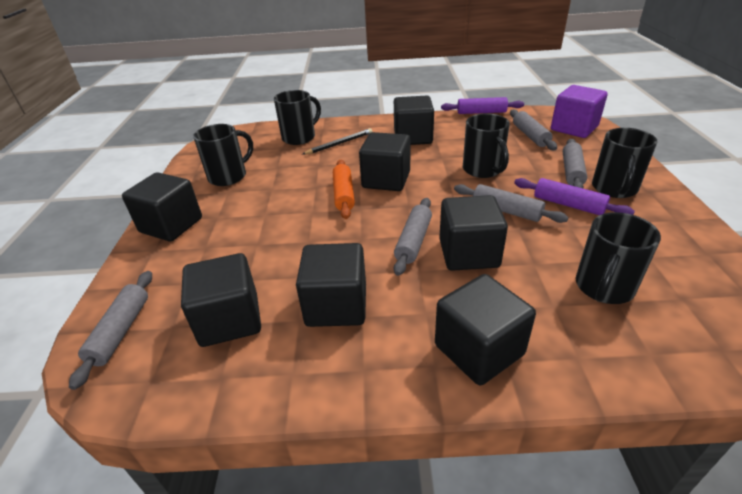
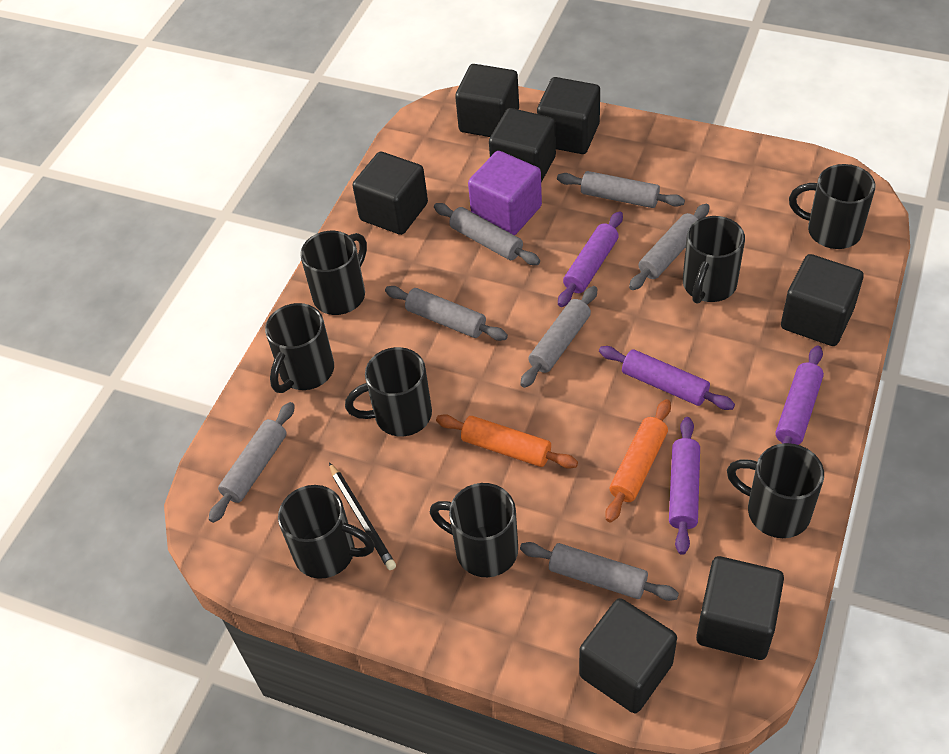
black mug: 5 -> 8
grey rolling pin: 5 -> 7
orange rolling pin: 1 -> 2
purple rolling pin: 2 -> 4

